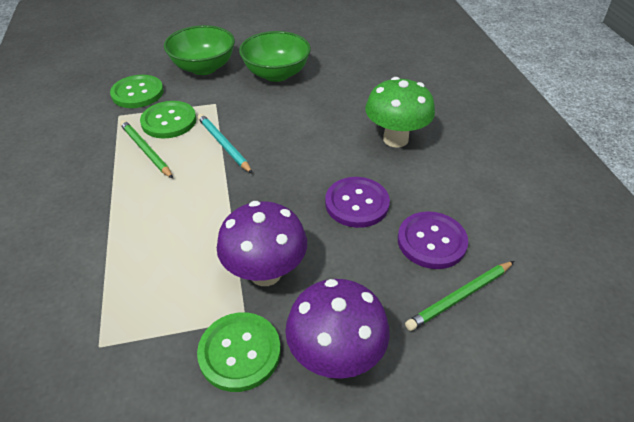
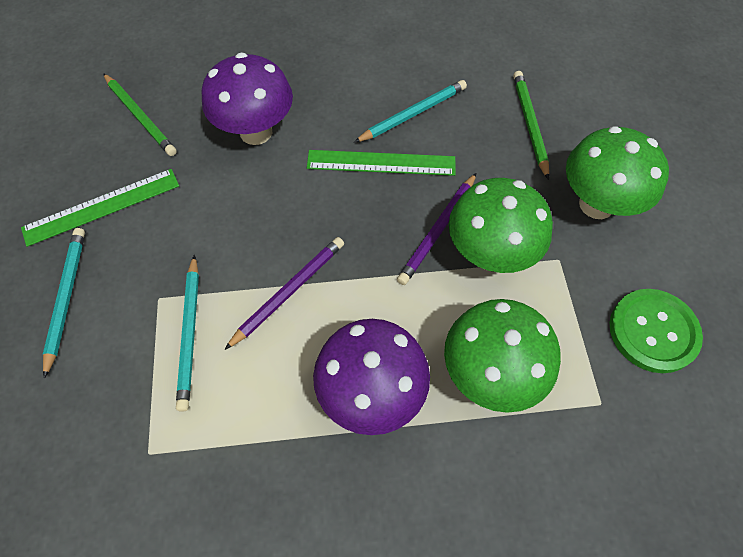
green bowl: 2 -> 0
green button: 3 -> 1
green mushroom: 1 -> 3
green ruler: 0 -> 2
purple button: 2 -> 0
purple pencil: 0 -> 2
turquoise pencil: 1 -> 3

